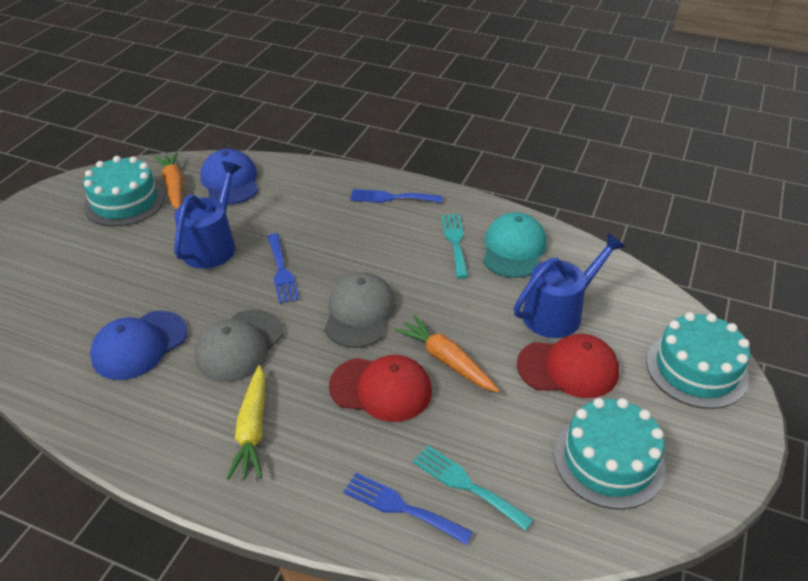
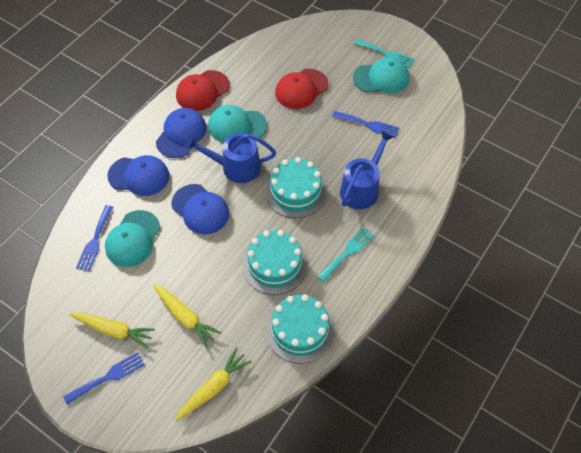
blue cap: 2 -> 3
grey cap: 2 -> 0
orange carrot: 2 -> 0
turquoise cap: 1 -> 3
yellow carrot: 1 -> 3

